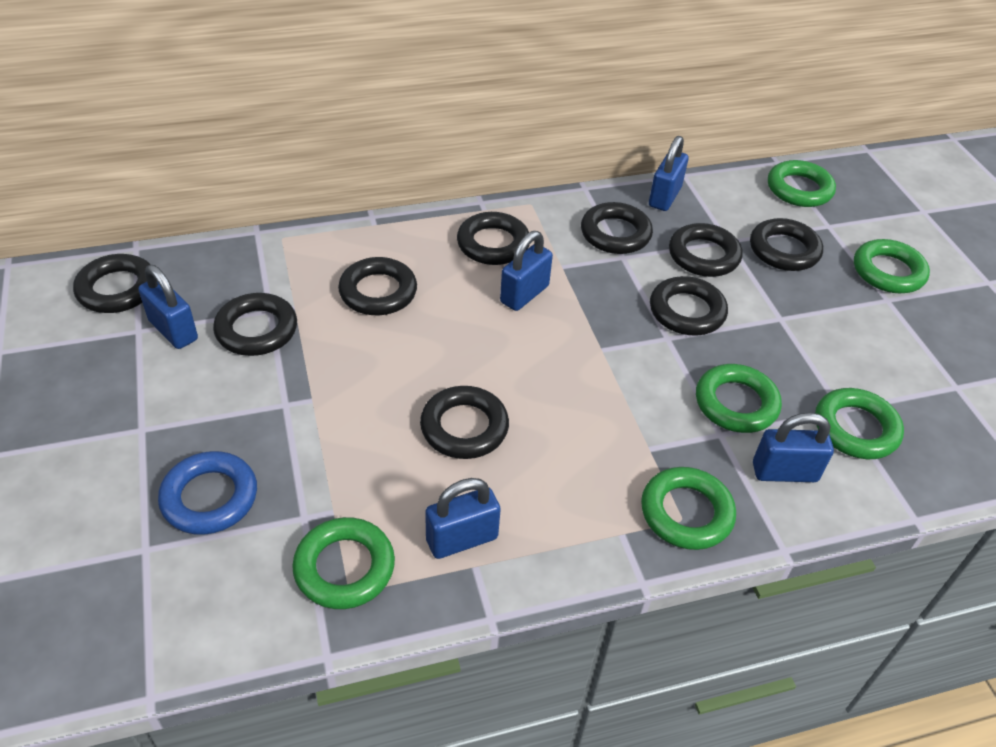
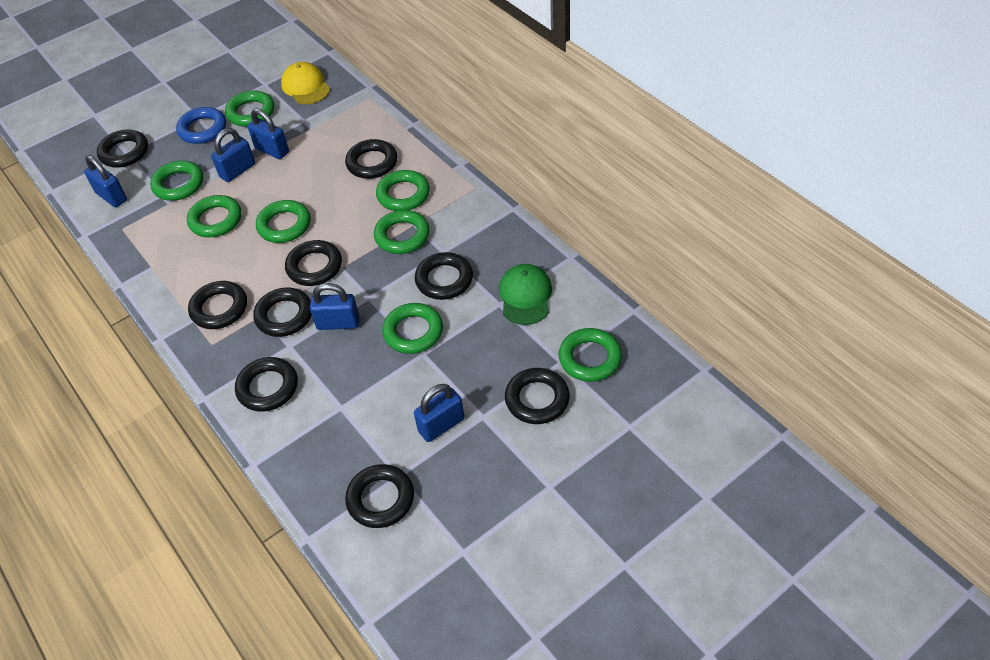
green cap: 0 -> 1
green ring: 6 -> 8
yellow cap: 0 -> 1

